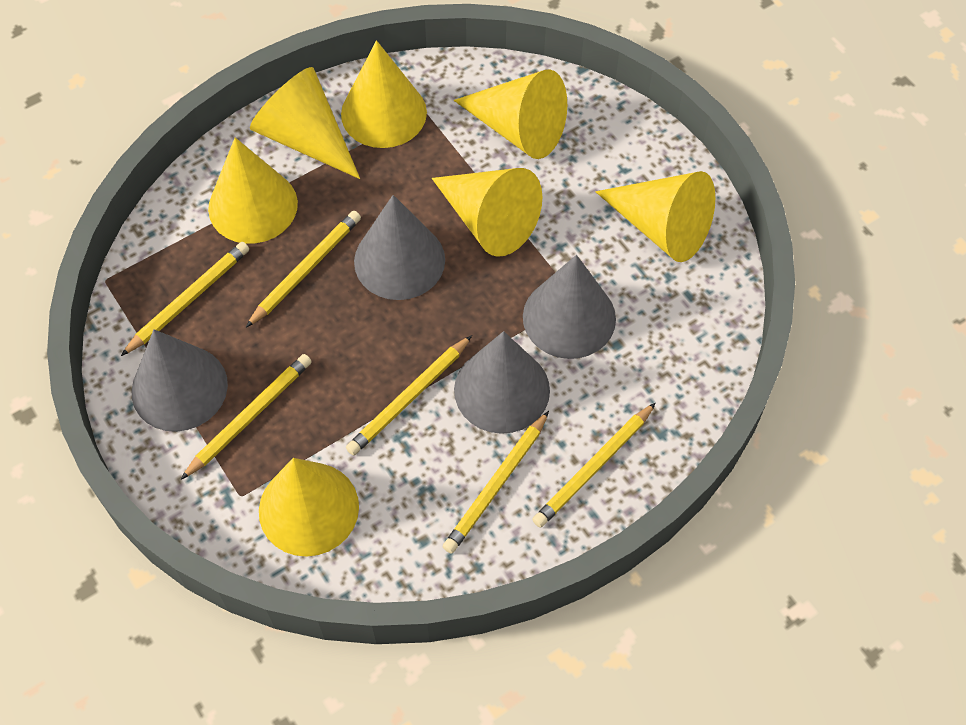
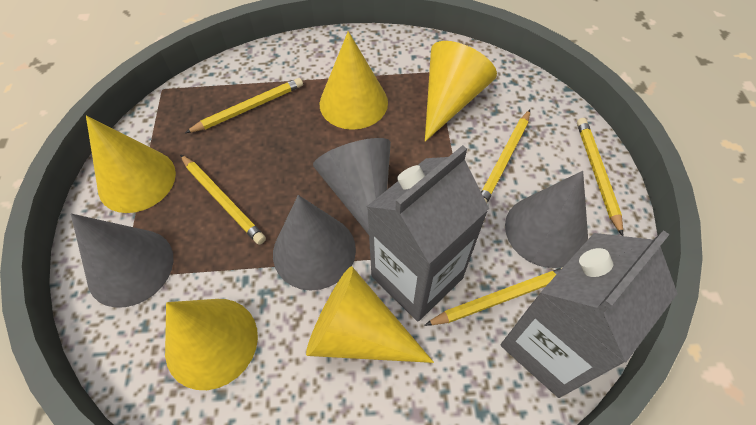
grey carton: 0 -> 2
yellow cone: 7 -> 5
yellow pencil: 6 -> 5

